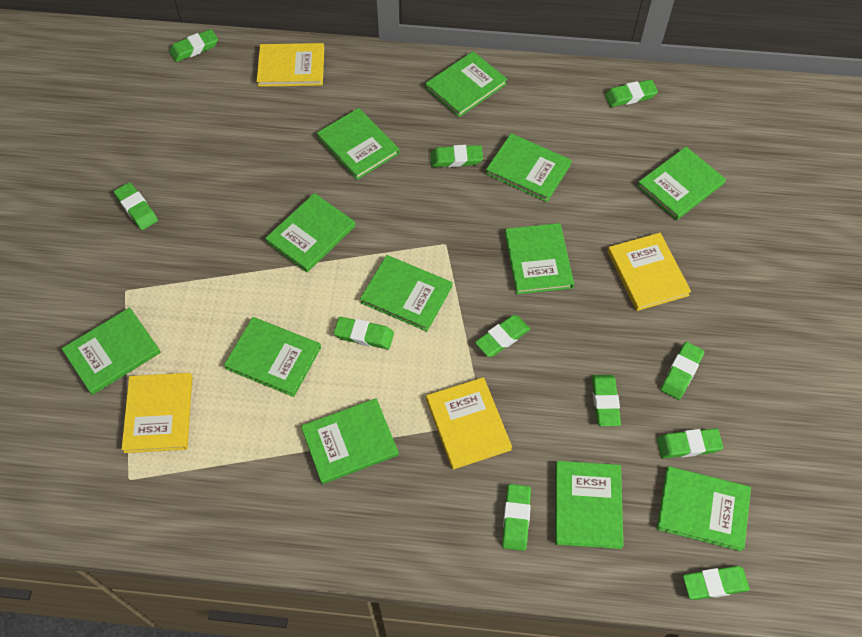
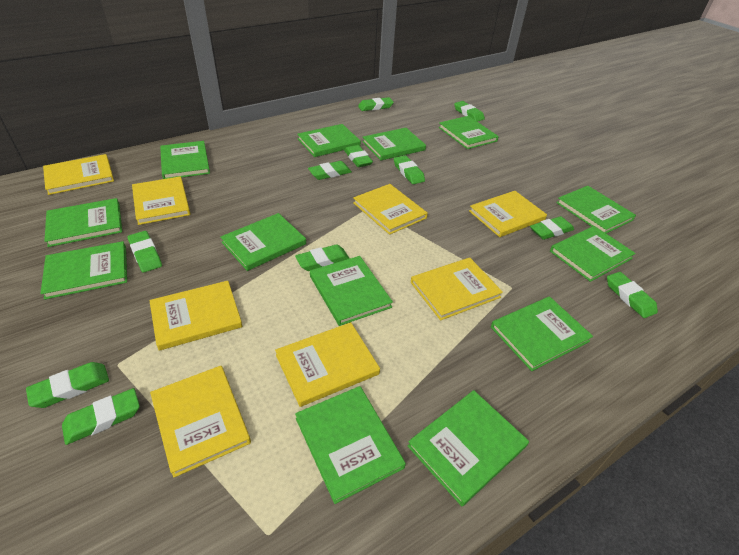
green book: 12 -> 13
yellow book: 4 -> 8

